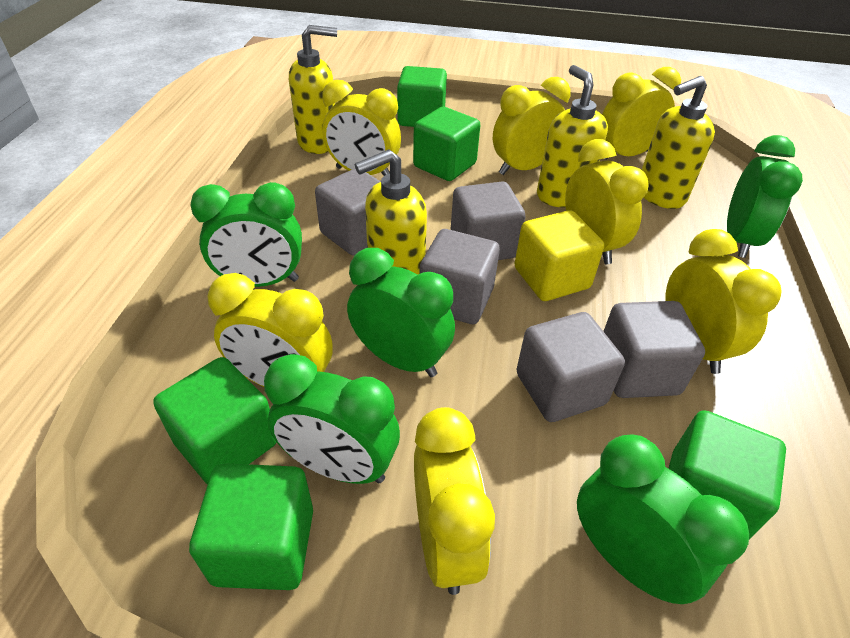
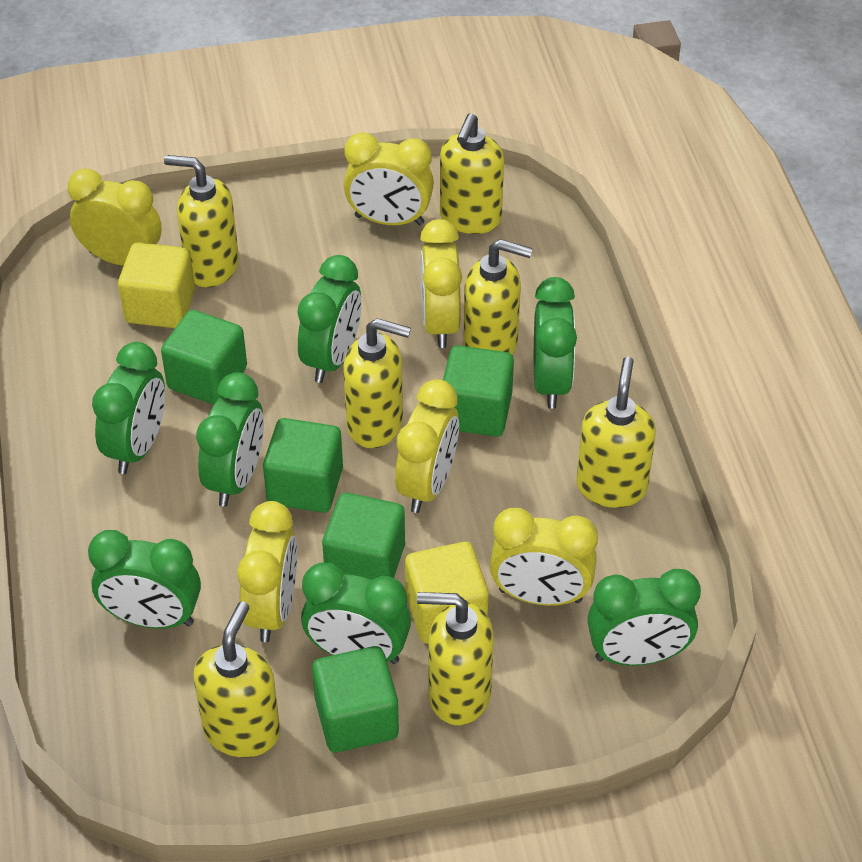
green clock: 5 -> 7
grey cube: 5 -> 0
yellow clock: 7 -> 6
yellow cube: 1 -> 2
yellow soap dispenser: 4 -> 7

